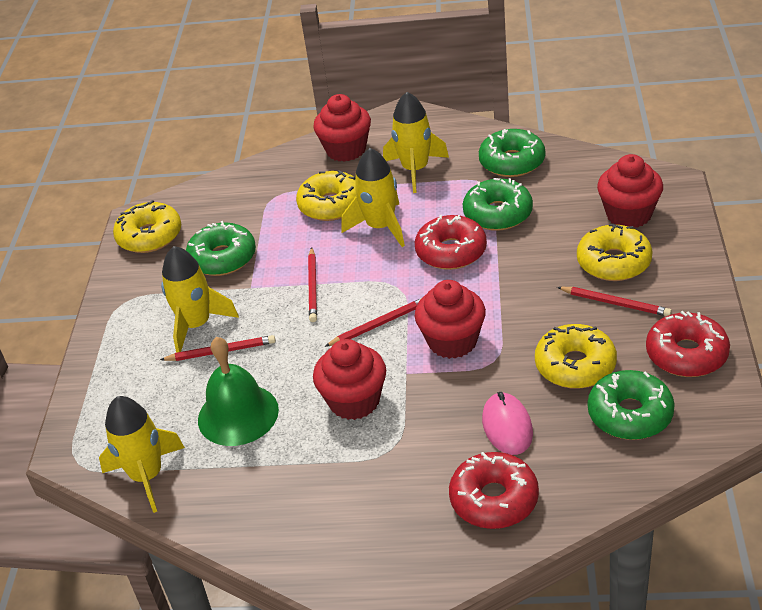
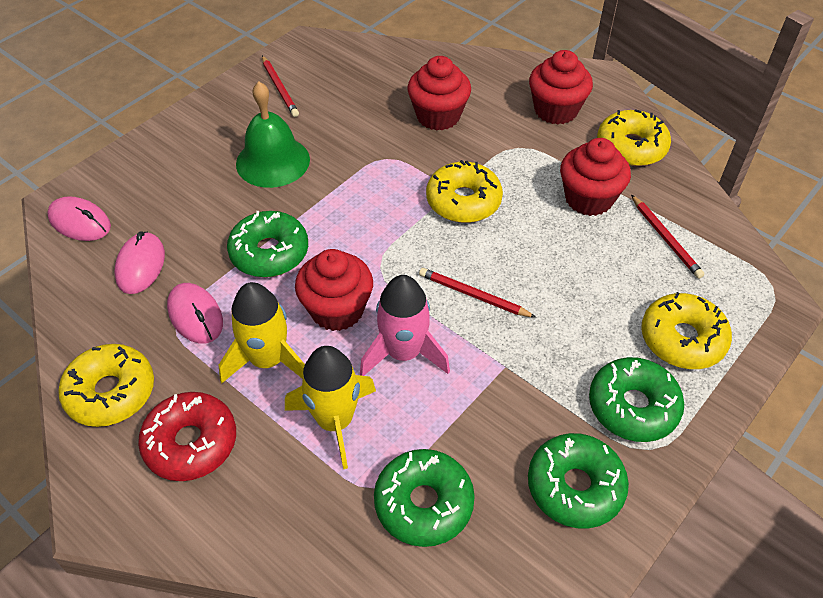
pink mouse: 1 -> 3
pink rocket: 0 -> 1
red donut: 3 -> 1
red pencil: 4 -> 3
yellow rocket: 4 -> 2

